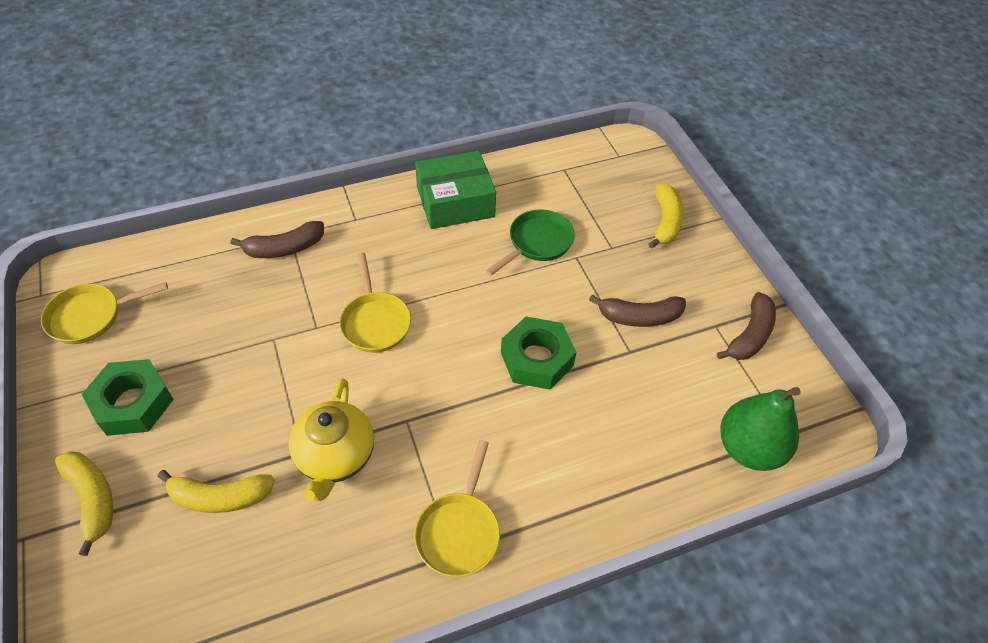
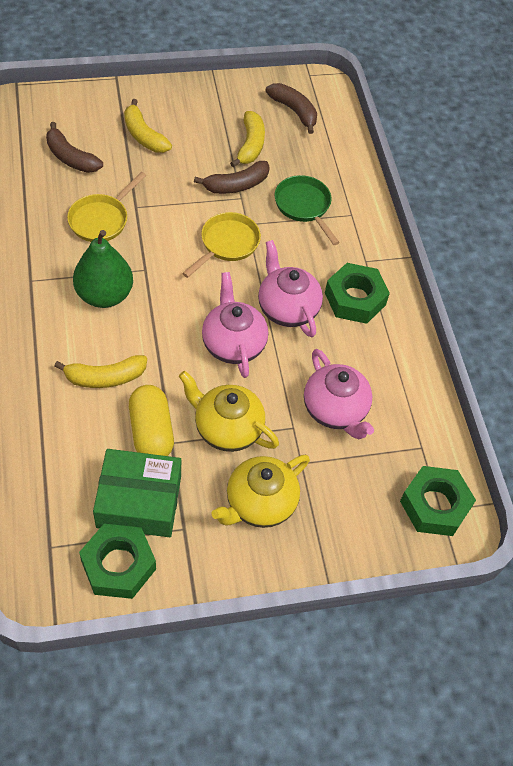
green nut: 2 -> 3
pink teapot: 0 -> 3
yellow capsule: 0 -> 1
yellow pan: 3 -> 2
yellow teapot: 1 -> 2

